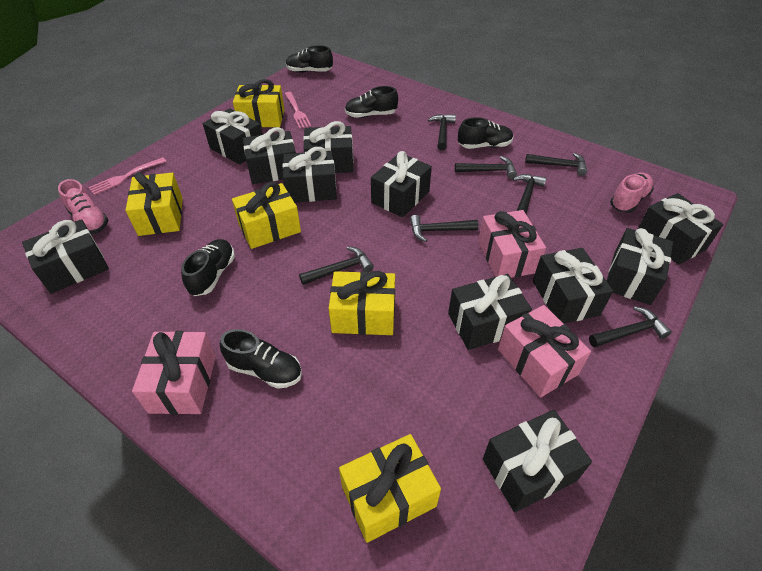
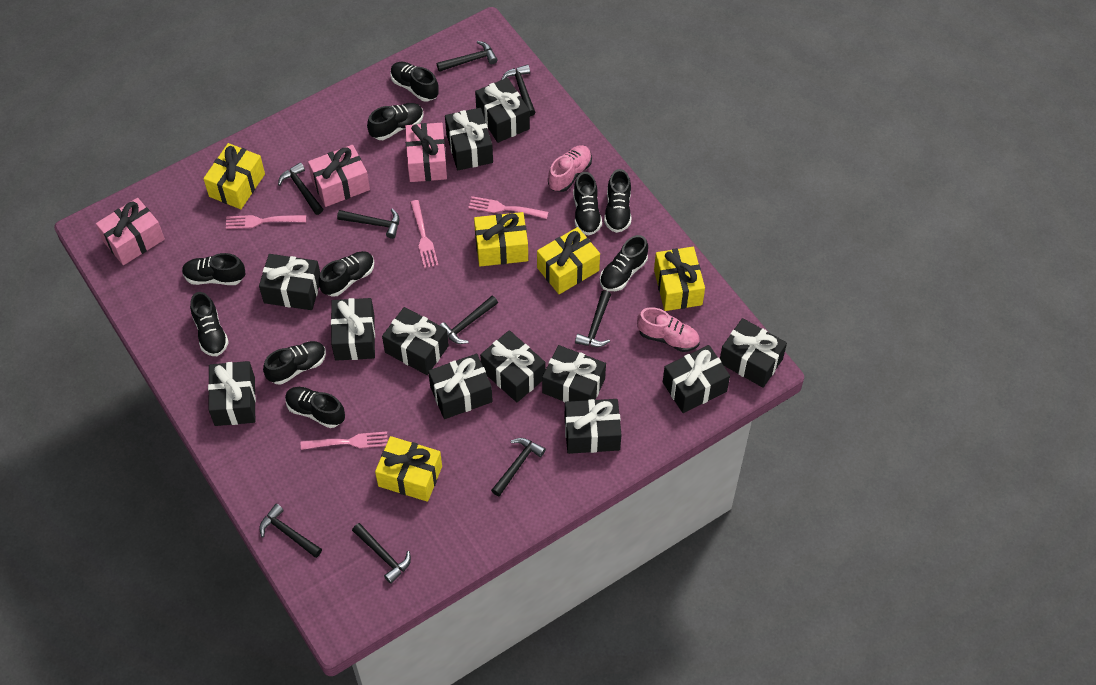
black gift: 11 -> 12
black hammer: 7 -> 9
black shoe: 5 -> 10
pink fork: 2 -> 4

